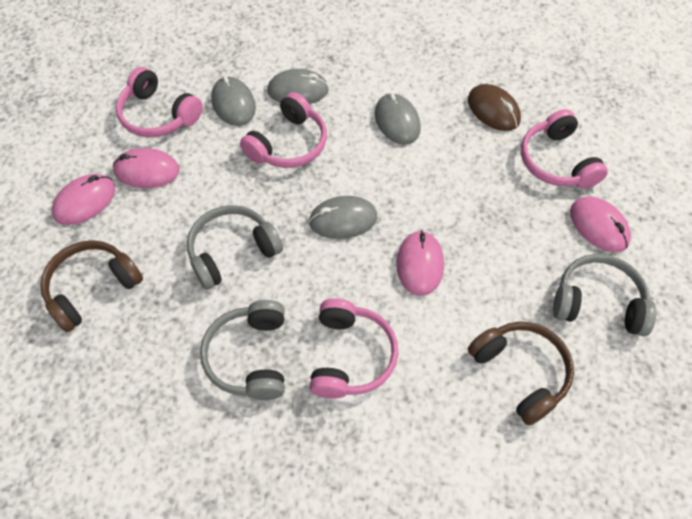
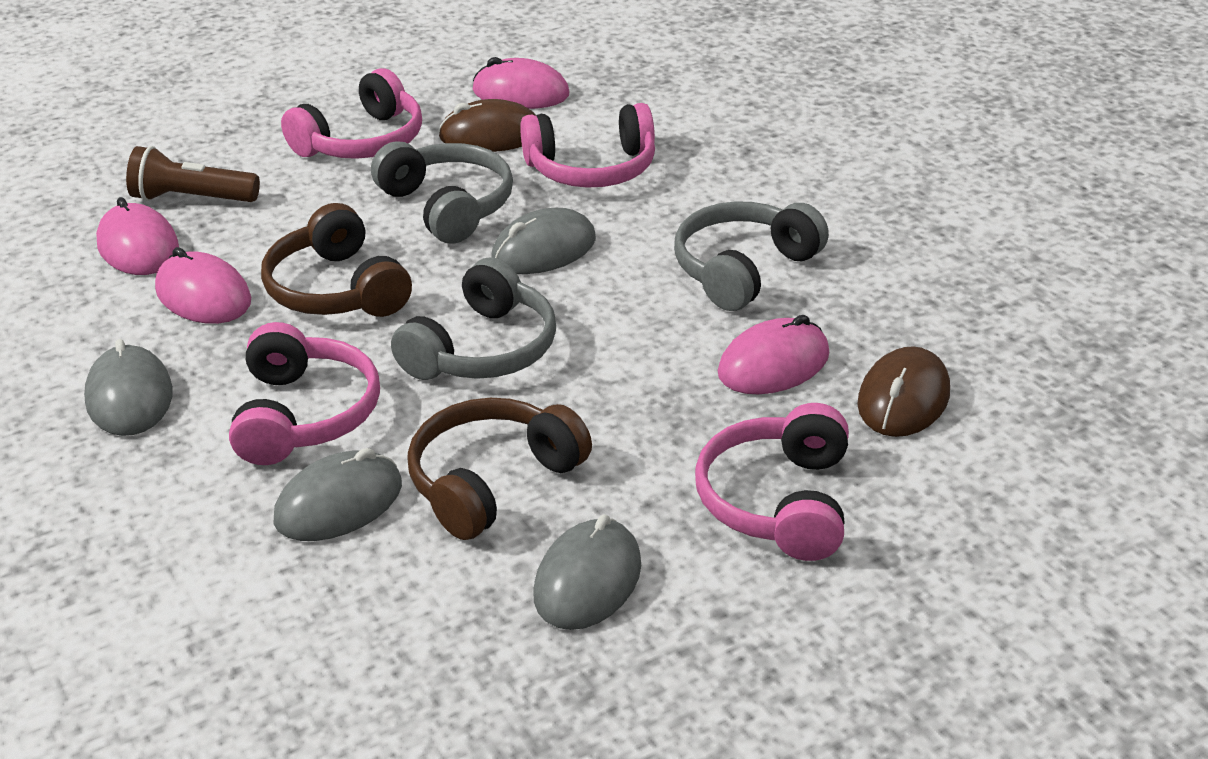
brown flashlight: 0 -> 1
brown mouse: 1 -> 2

